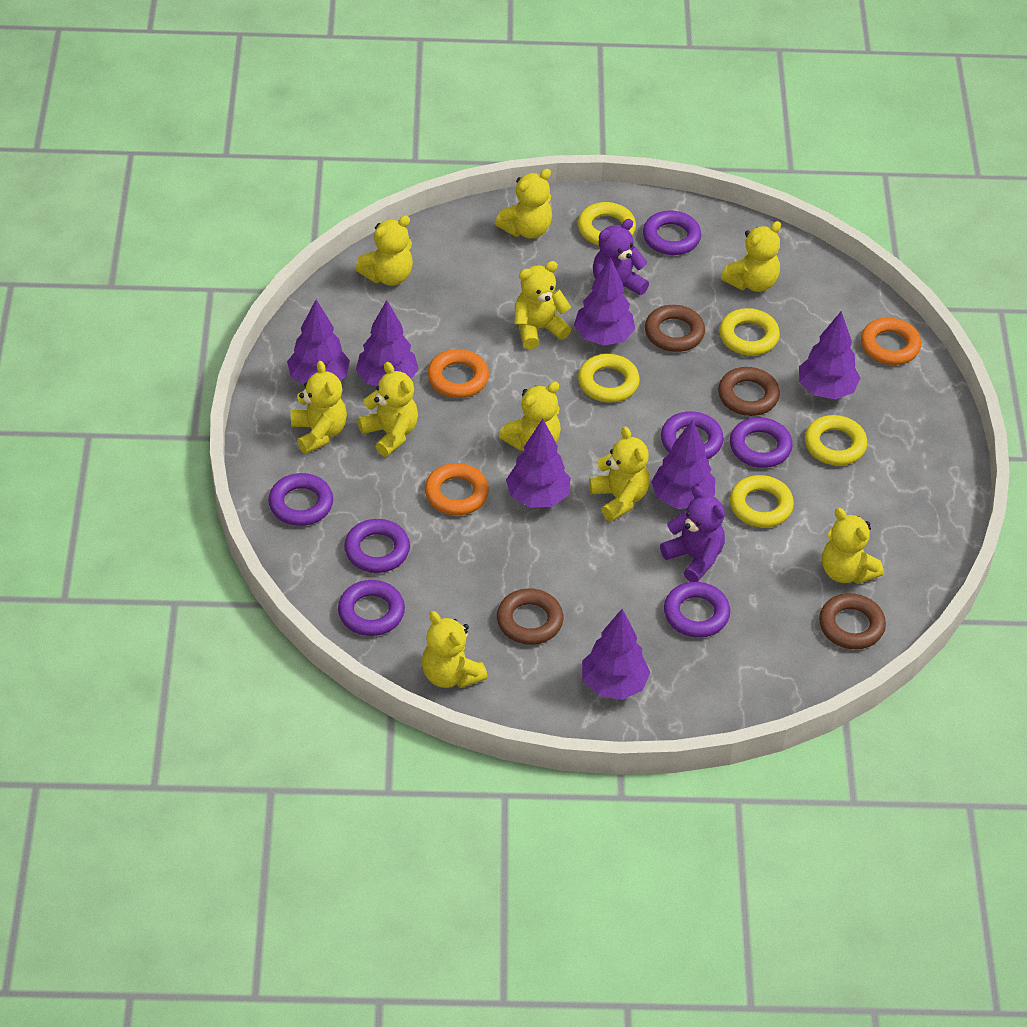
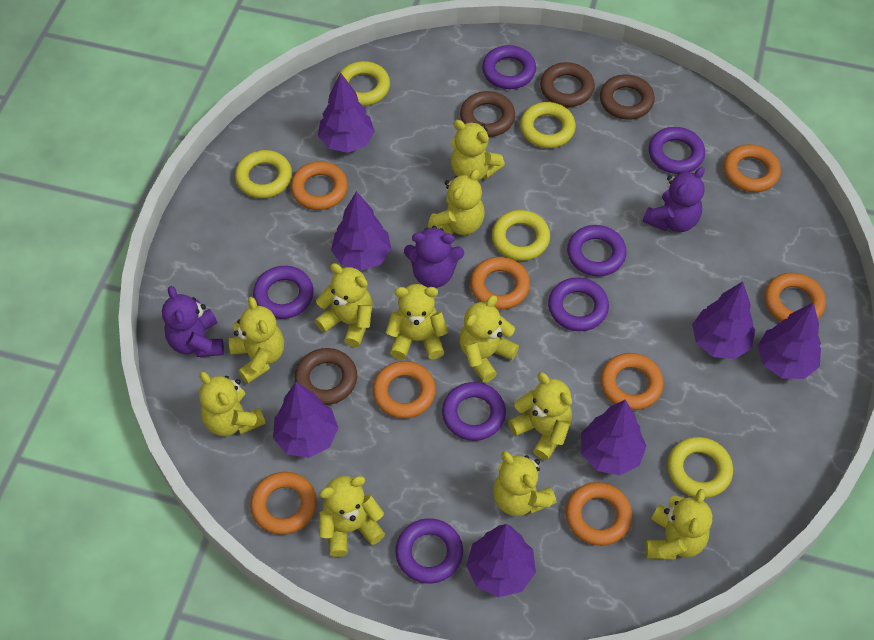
orange ring: 3 -> 8
purple teddy bear: 2 -> 3
yellow teddy bear: 10 -> 11

